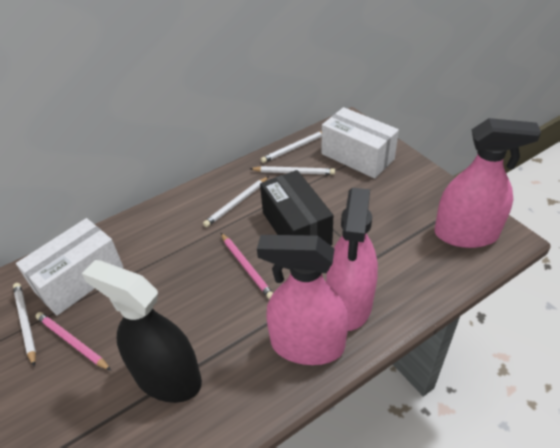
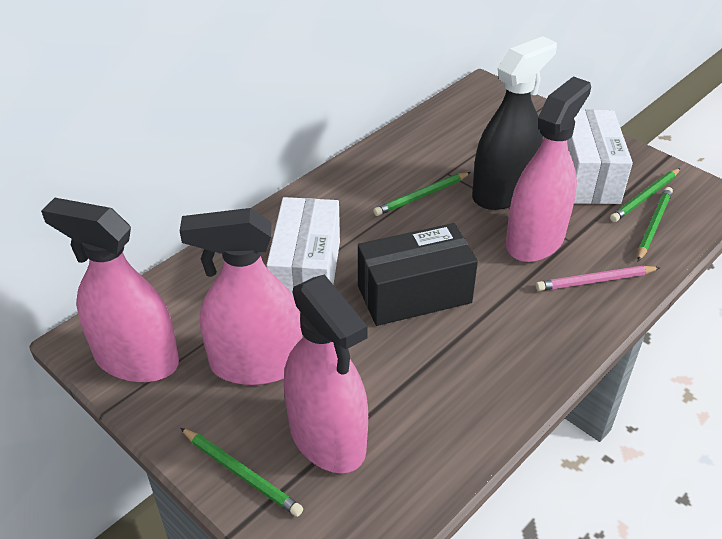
green pencil: 0 -> 4
pink pencil: 2 -> 1
pink spray bottle: 3 -> 4
white pencil: 4 -> 0

